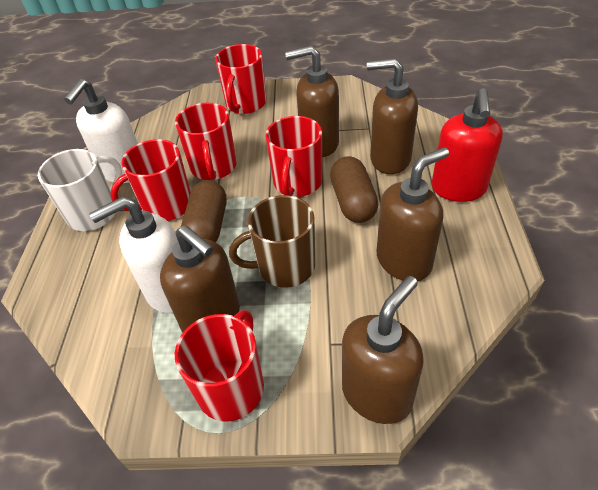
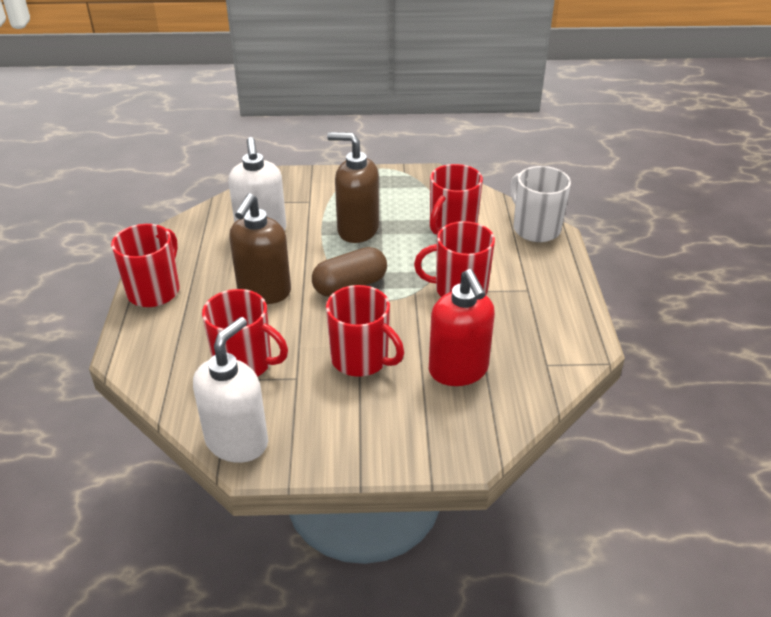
brown capsule: 2 -> 1
brown mug: 1 -> 0
brown soap dispenser: 5 -> 2

